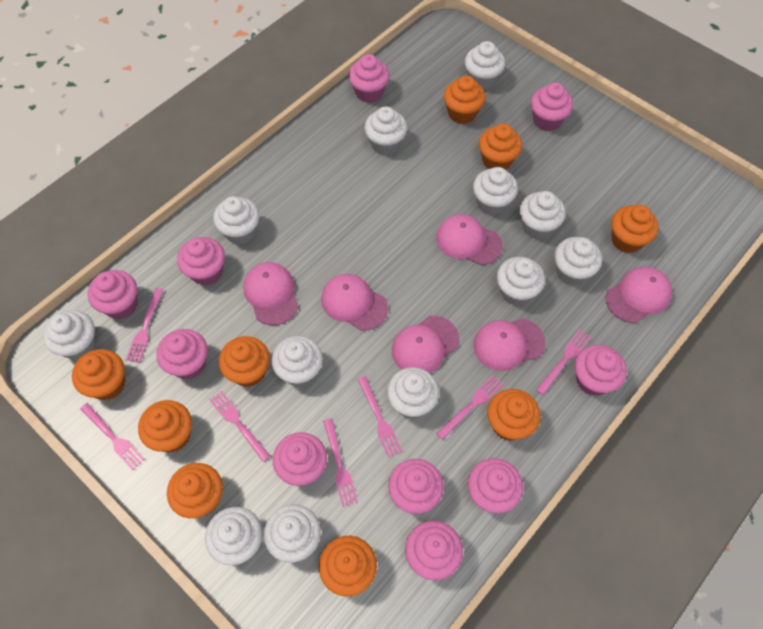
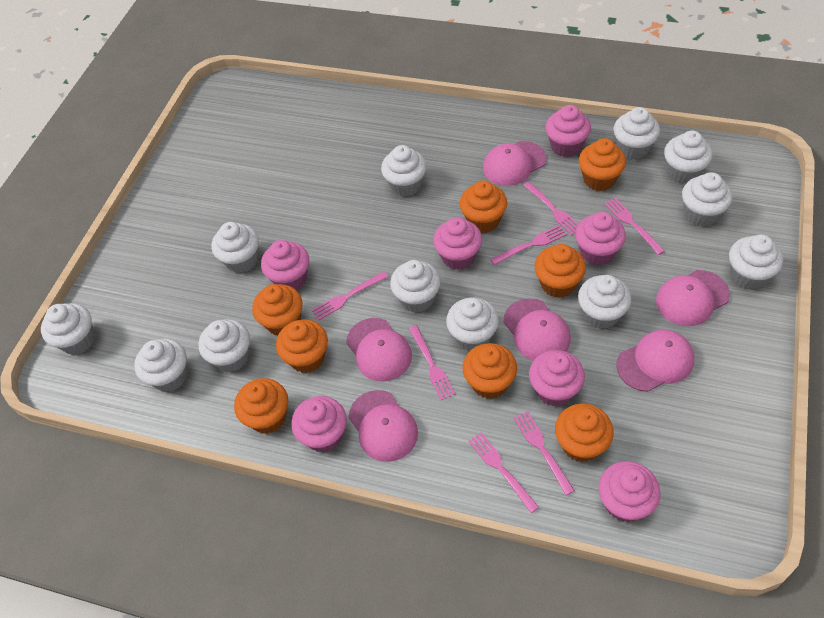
orange cupcake: 9 -> 8
pink cupcake: 10 -> 7

